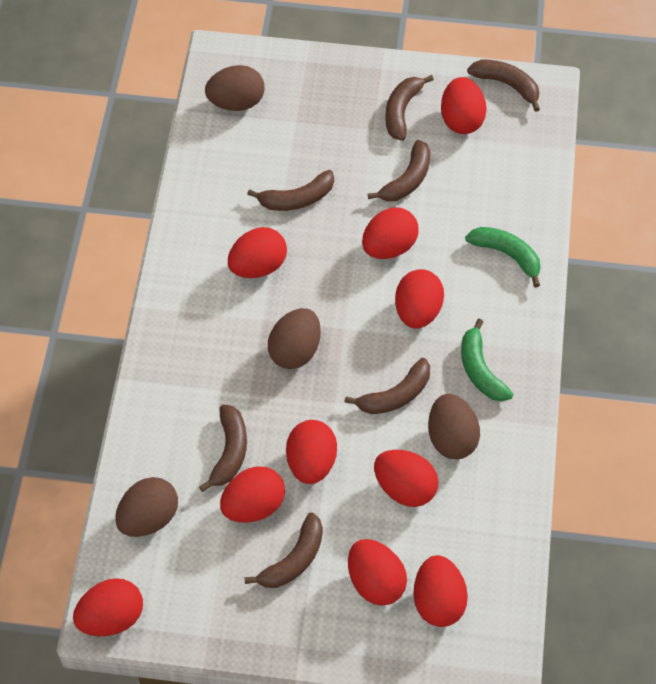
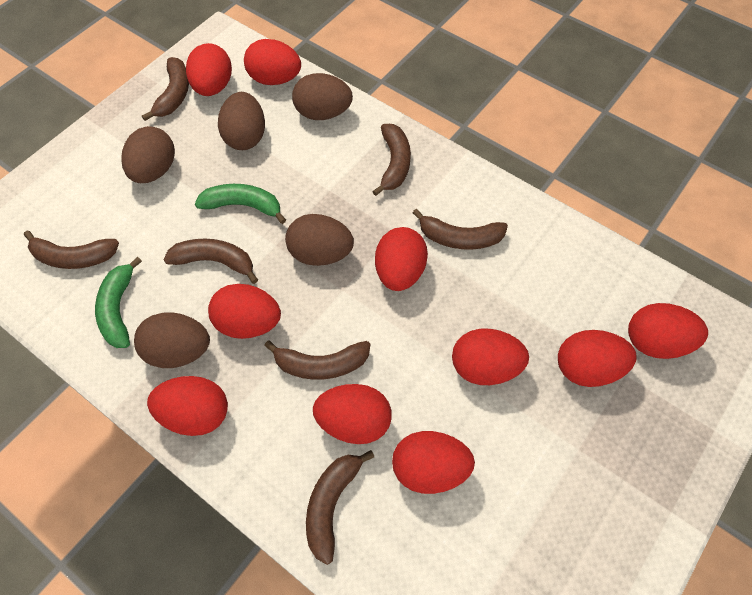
brown egg: 4 -> 5

